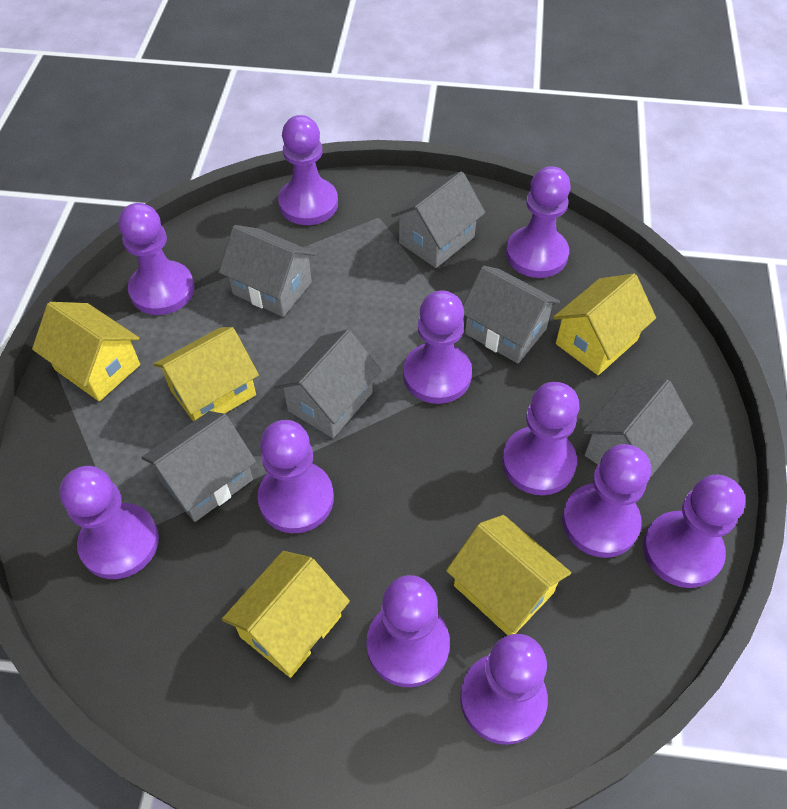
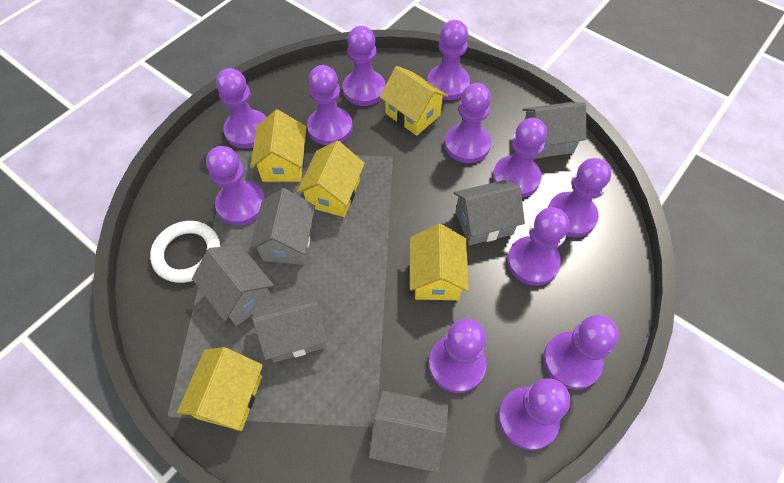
purple pawn: 11 -> 12
white ring: 0 -> 1

